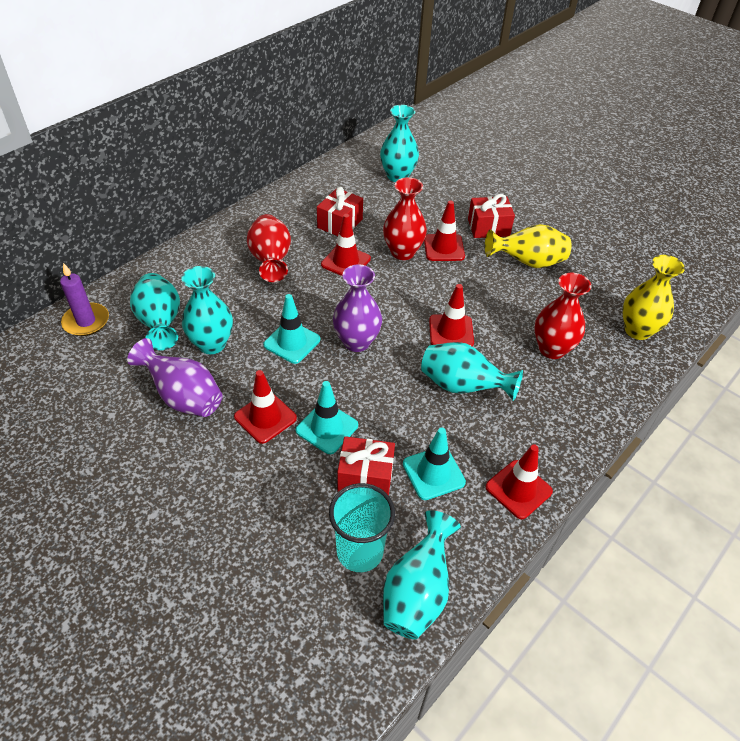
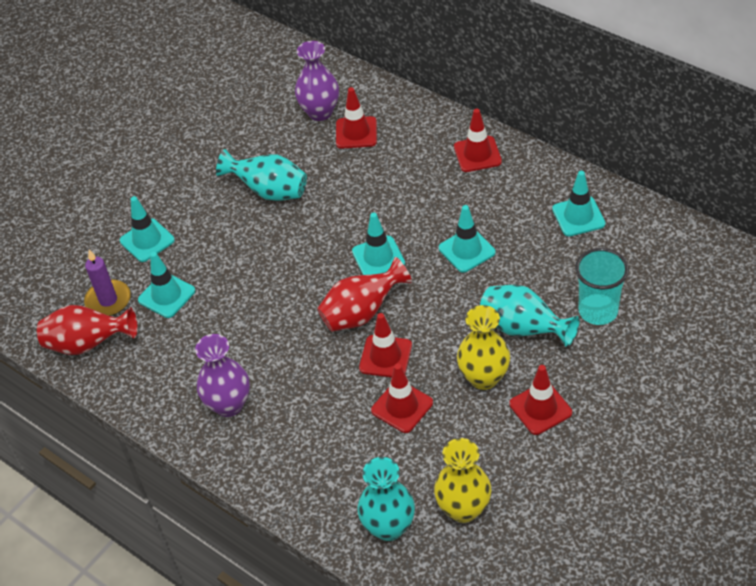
red gift: 3 -> 0
red vase: 3 -> 2
turquoise traffic cone: 3 -> 5
turquoise vase: 5 -> 3

